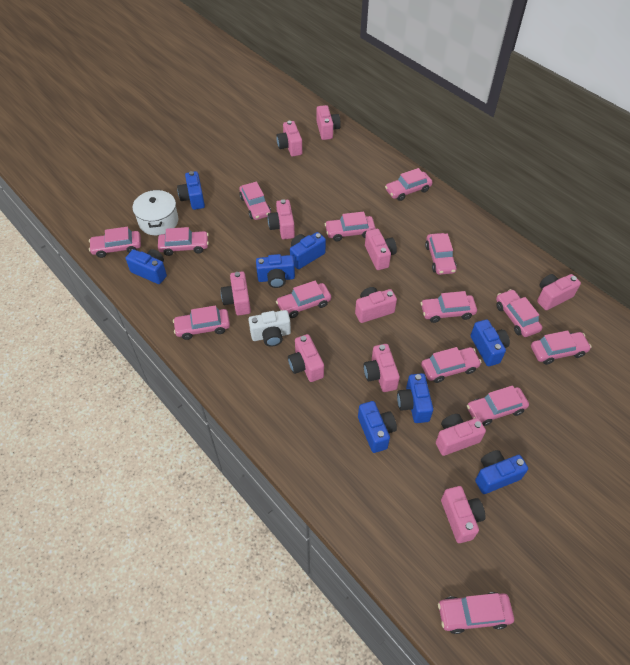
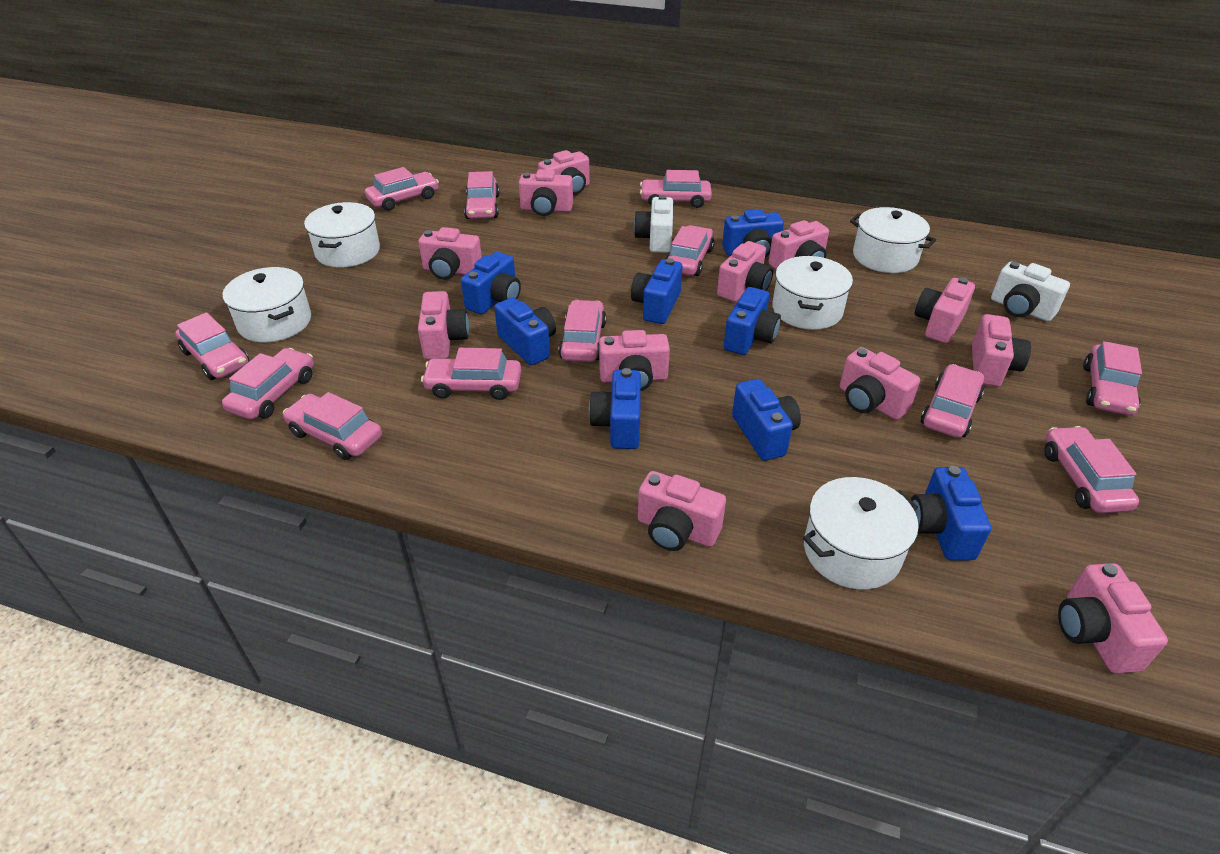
pink camera: 11 -> 12
pink car: 14 -> 12
white camera: 1 -> 2
white pot: 1 -> 5

